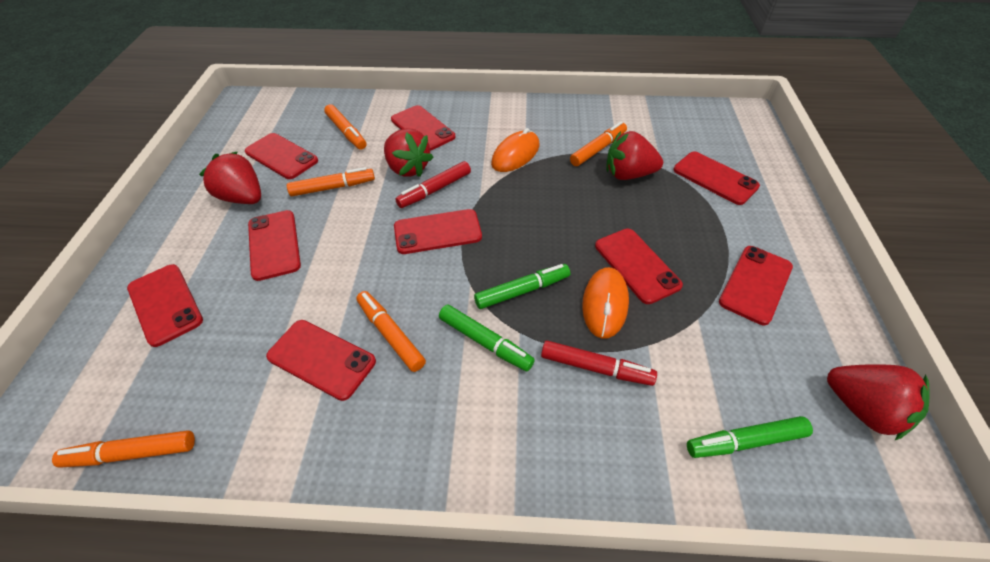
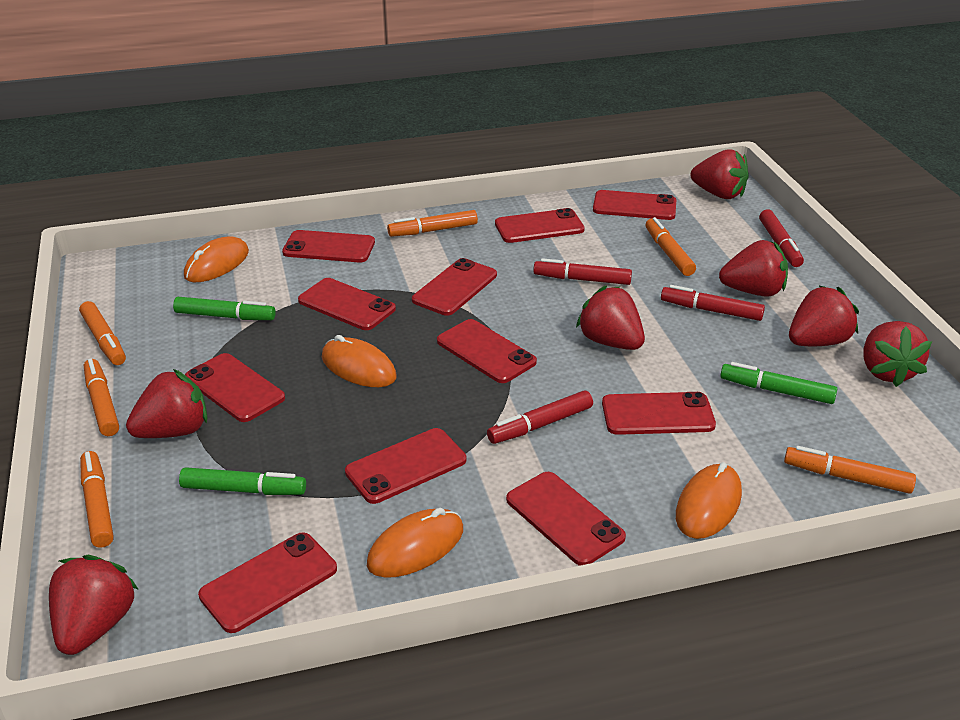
orange marker: 5 -> 6
orange mouse: 2 -> 4
red marker: 2 -> 4
red phone: 9 -> 11
red strawberry: 4 -> 7

